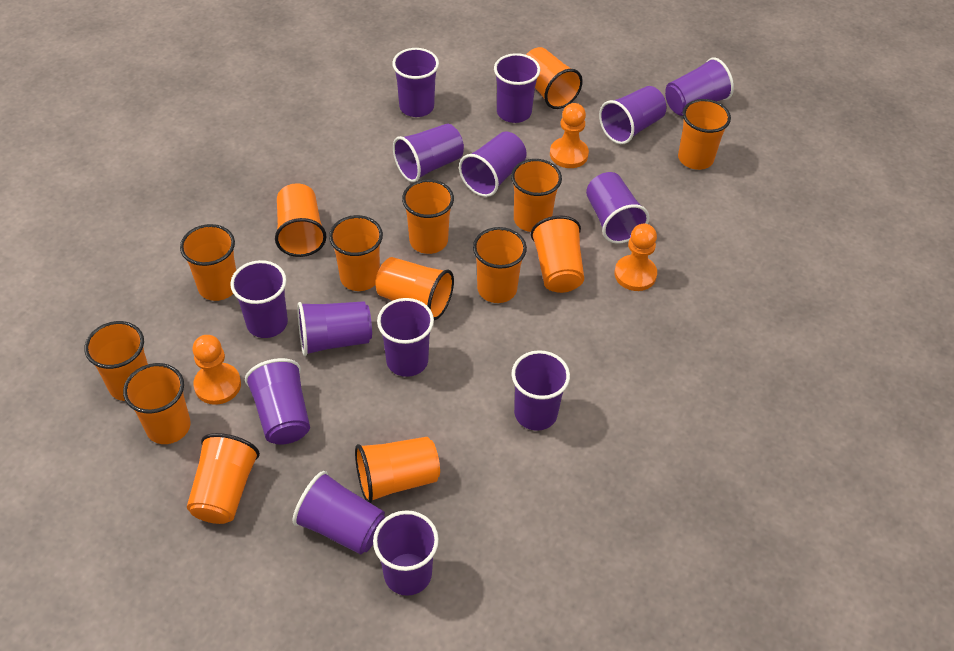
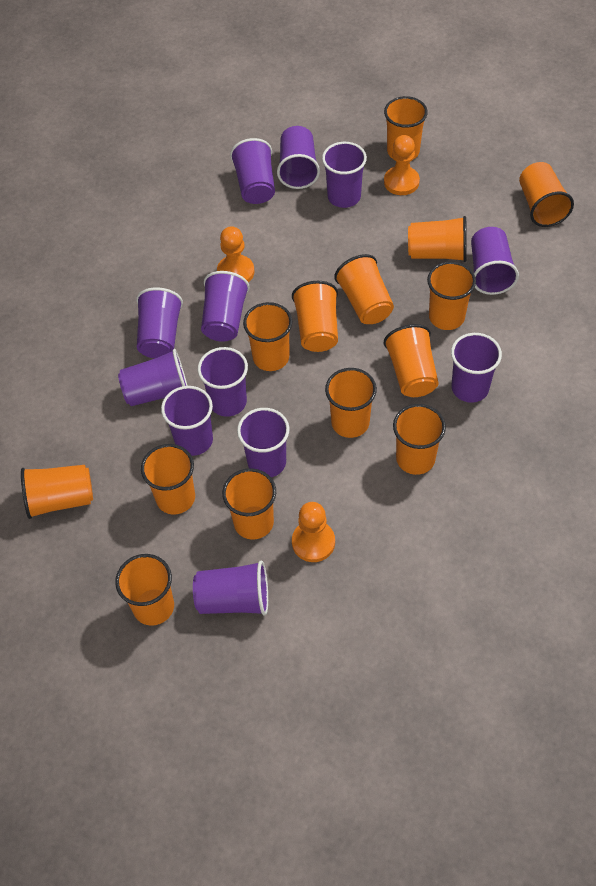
purple cup: 14 -> 12

